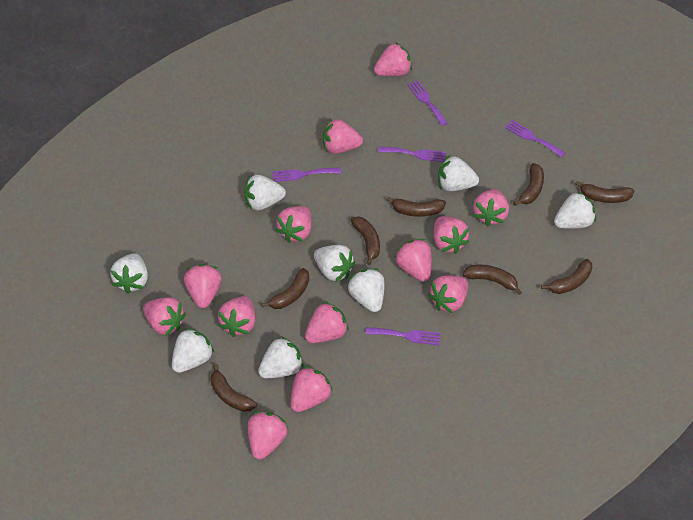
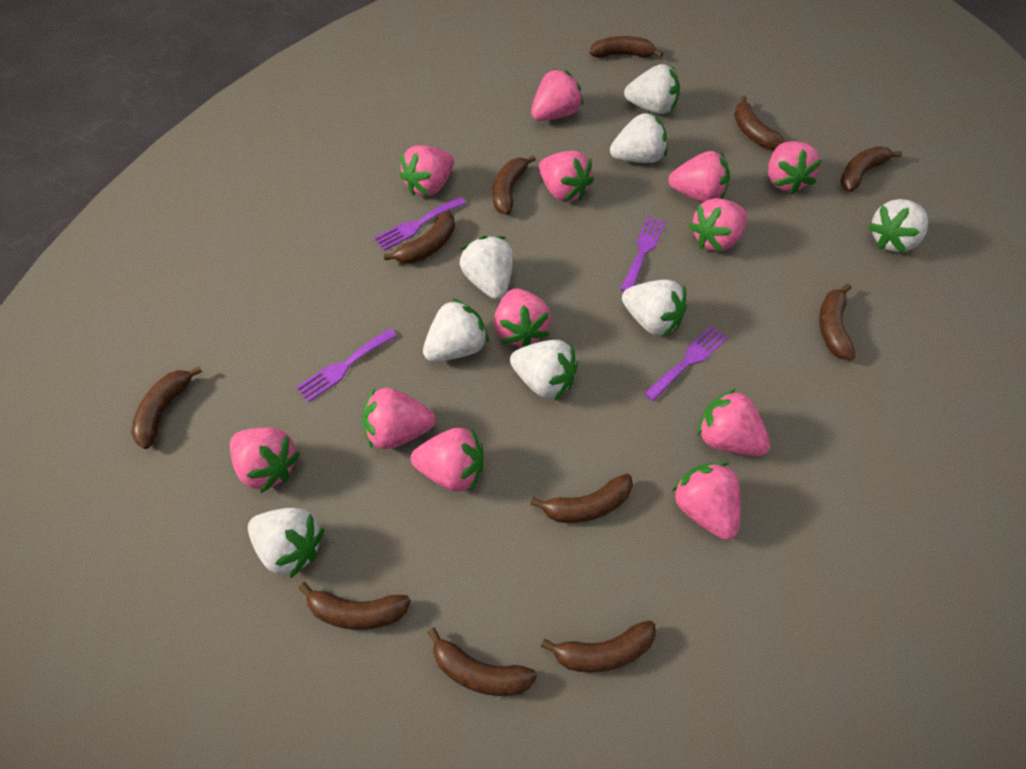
brown banana: 8 -> 11
pink strawberry: 13 -> 12
purple fork: 5 -> 4

